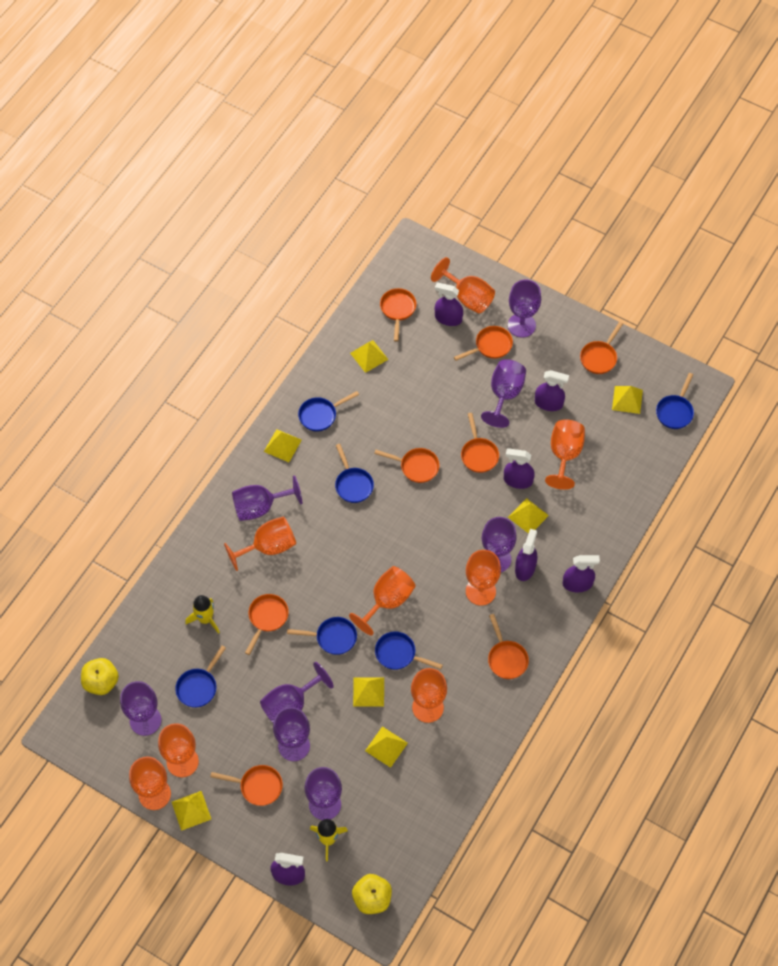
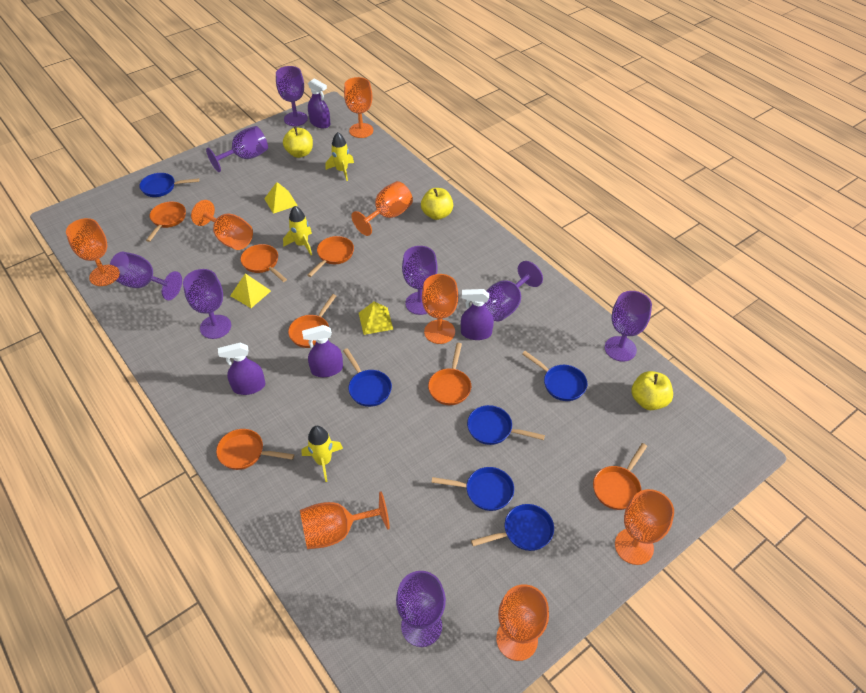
orange pan: 8 -> 7
purple spray bottle: 6 -> 4
yellow apple: 2 -> 3
yellow pyramid: 7 -> 3
yellow rocket: 2 -> 3

